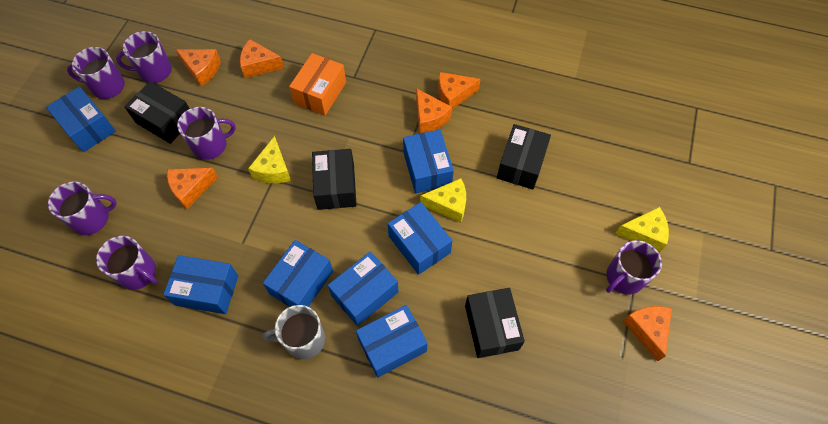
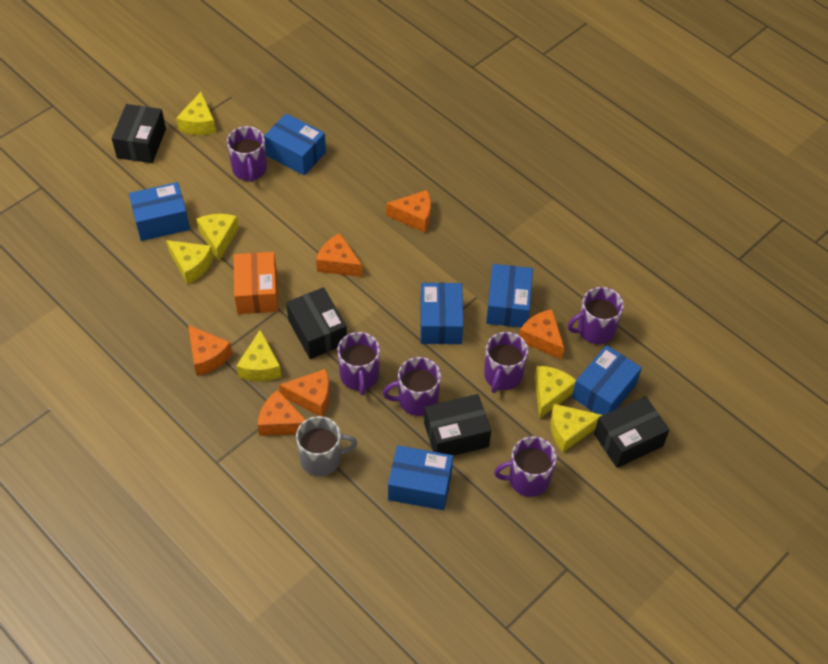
blue box: 7 -> 6
yellow cheese: 3 -> 6

